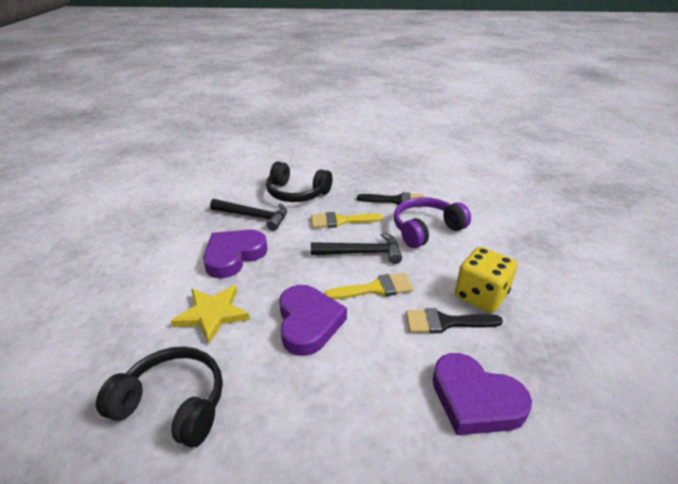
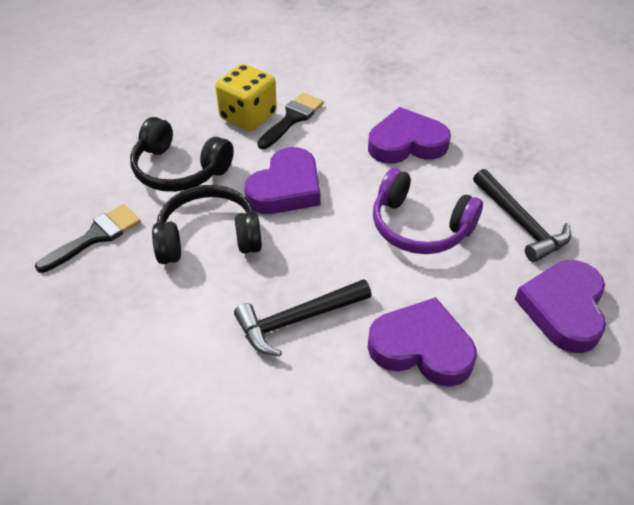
purple heart: 3 -> 4
yellow brush: 2 -> 0
yellow star: 1 -> 0

